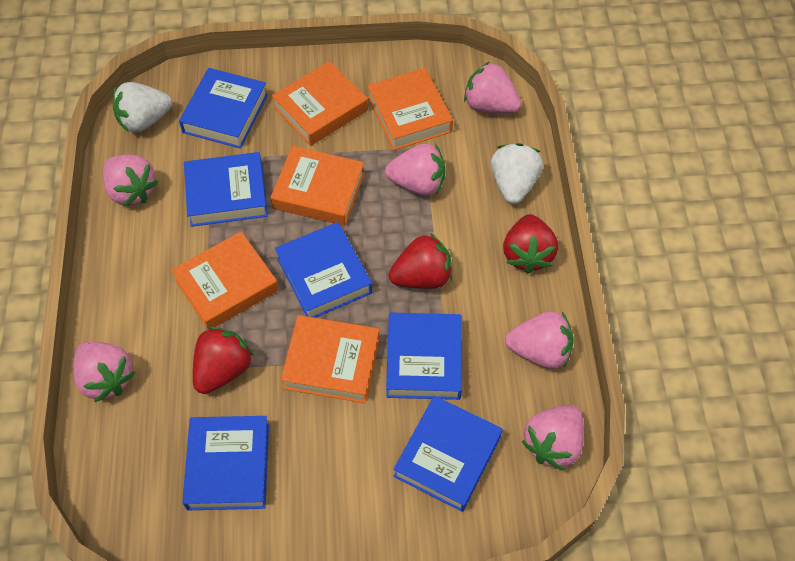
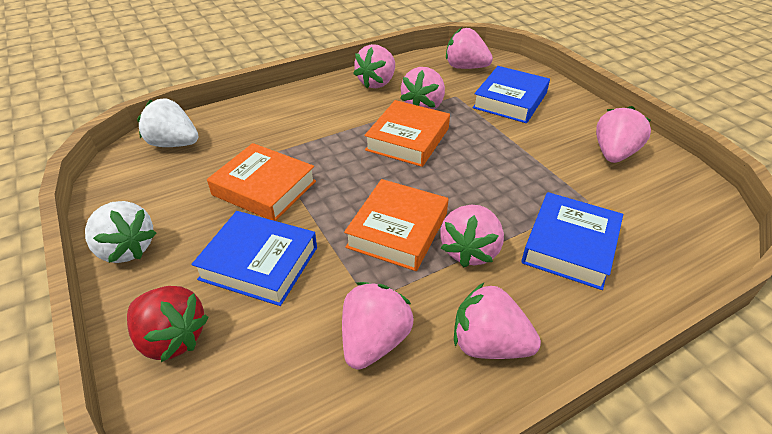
blue book: 6 -> 3
orange book: 5 -> 3
pink strawberry: 6 -> 7
red strawberry: 3 -> 1

